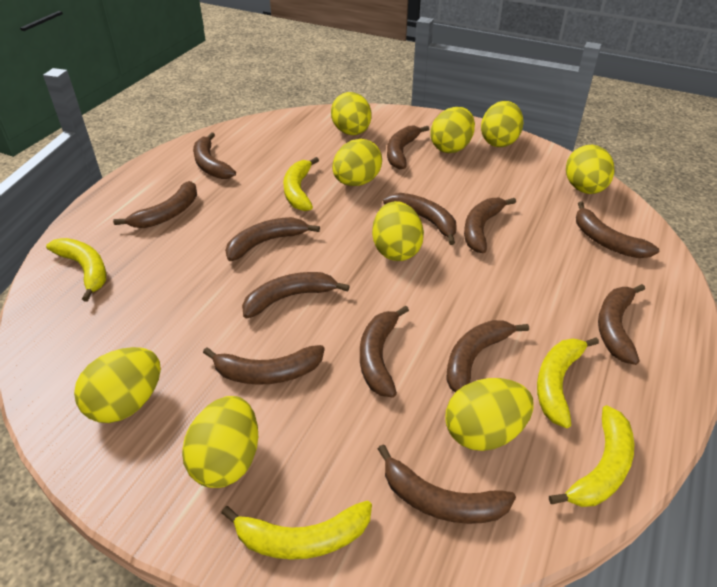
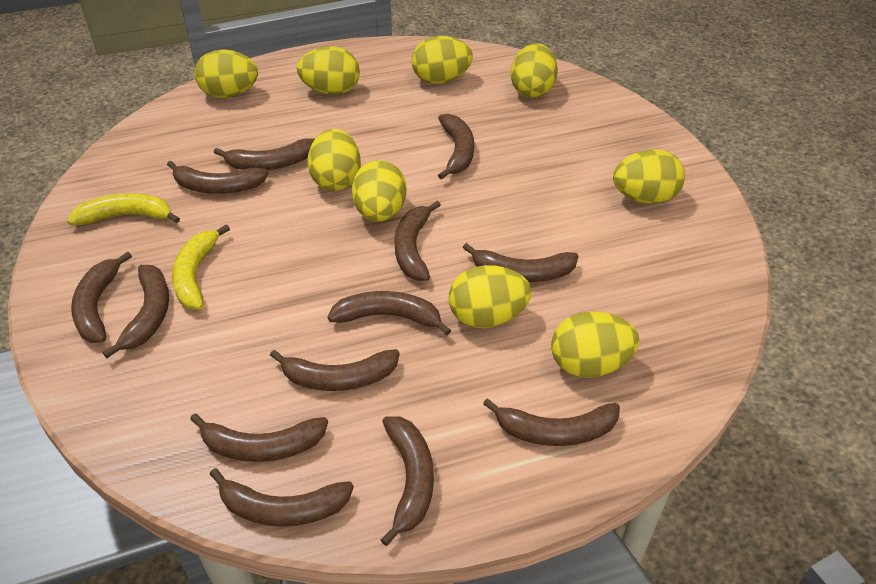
yellow banana: 5 -> 2

